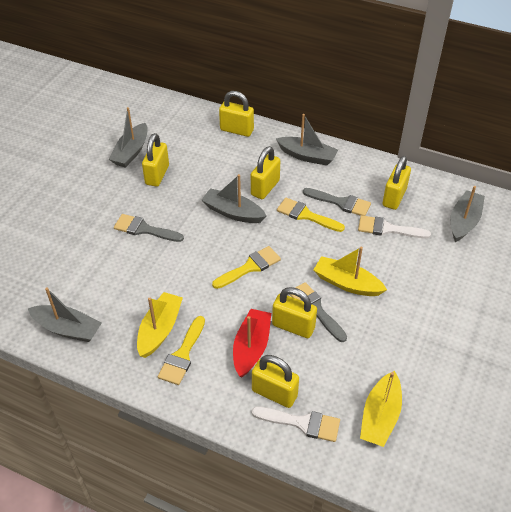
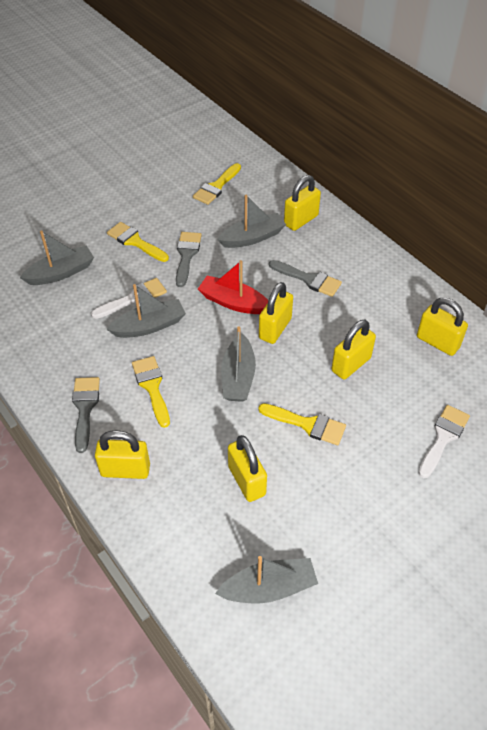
yellow boat: 3 -> 0
yellow brush: 3 -> 4

